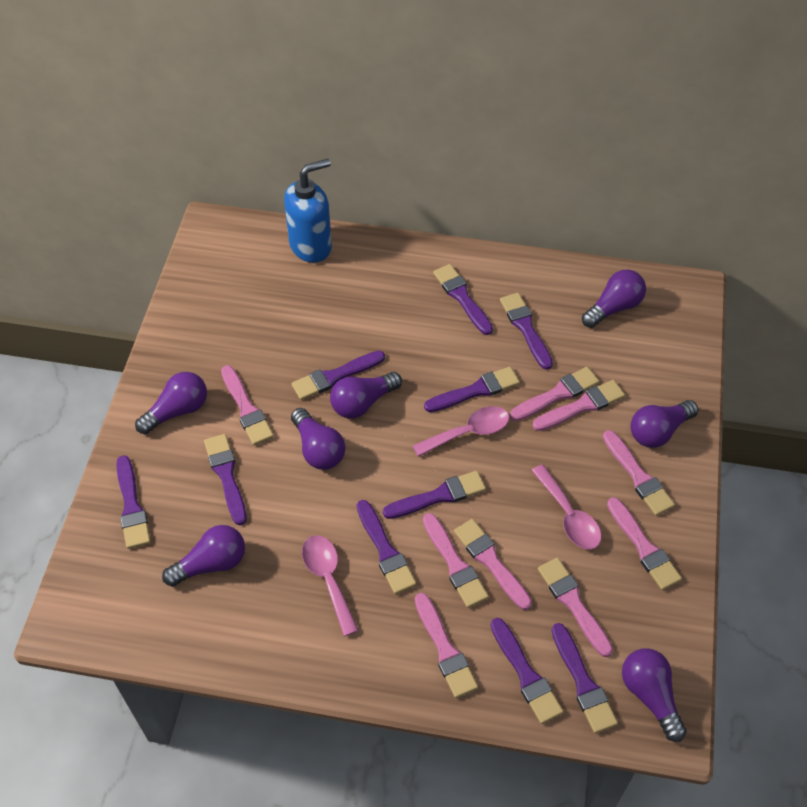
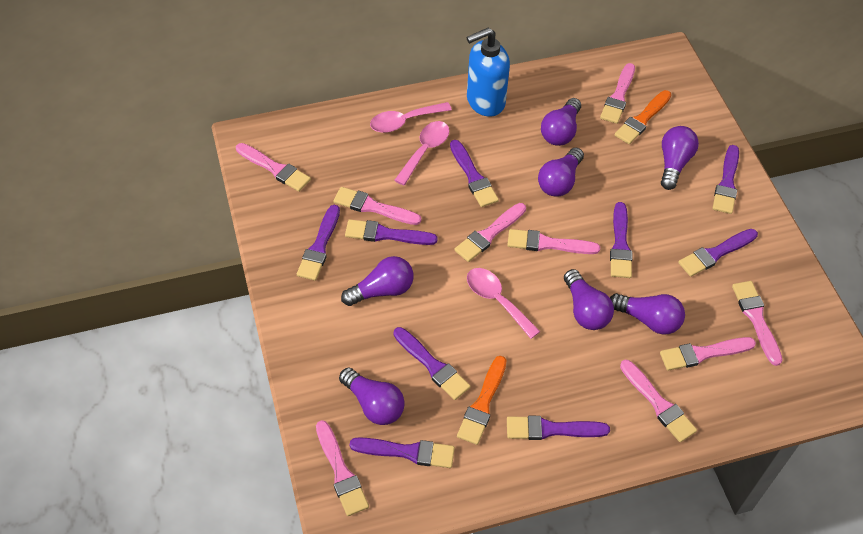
orange brush: 0 -> 2
purple brush: 10 -> 9

